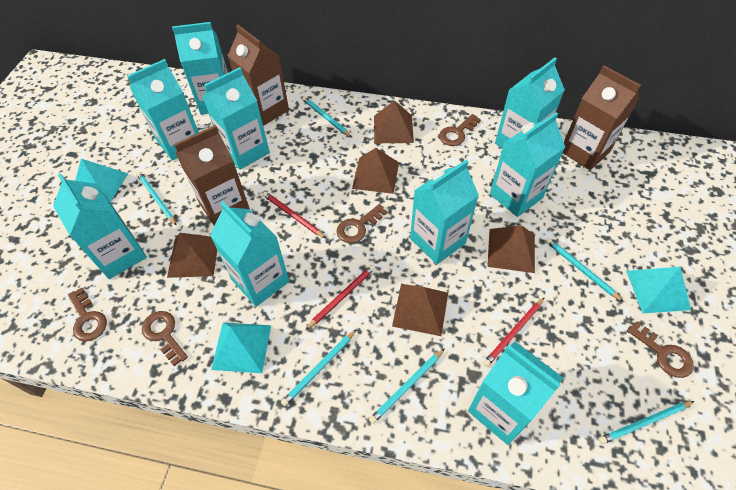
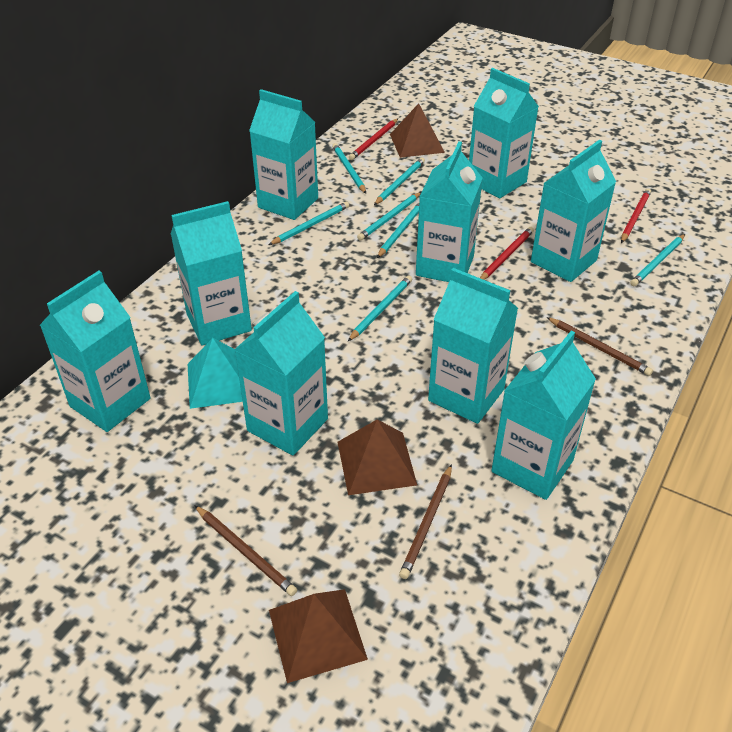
brown carton: 3 -> 0
brown key: 5 -> 0
brown pencil: 0 -> 3
brown pyramid: 5 -> 3
turquoise pencil: 6 -> 7
turquoise pyramid: 3 -> 1

